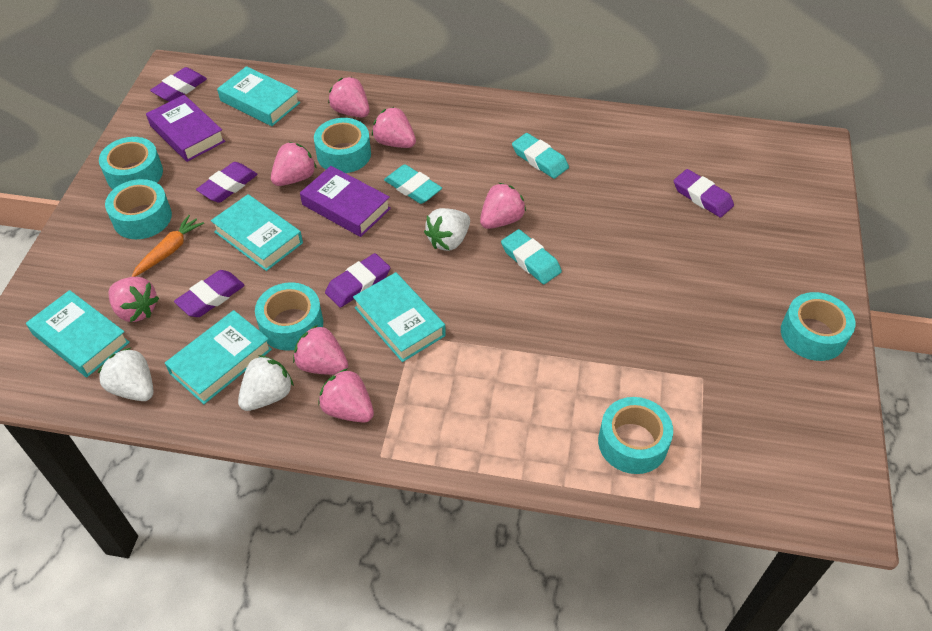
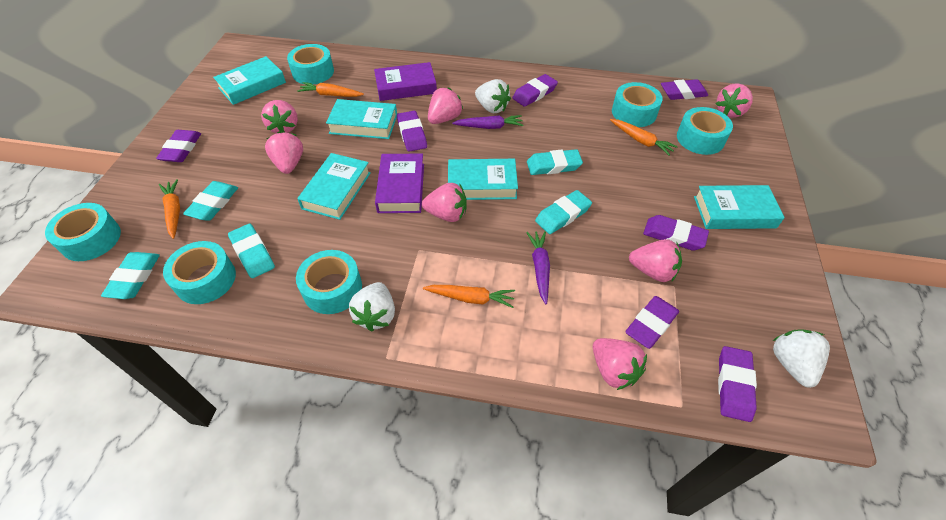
orange carrot: 1 -> 4
purple carrot: 0 -> 2
purple eraser: 5 -> 7
turquoise eraser: 3 -> 5

